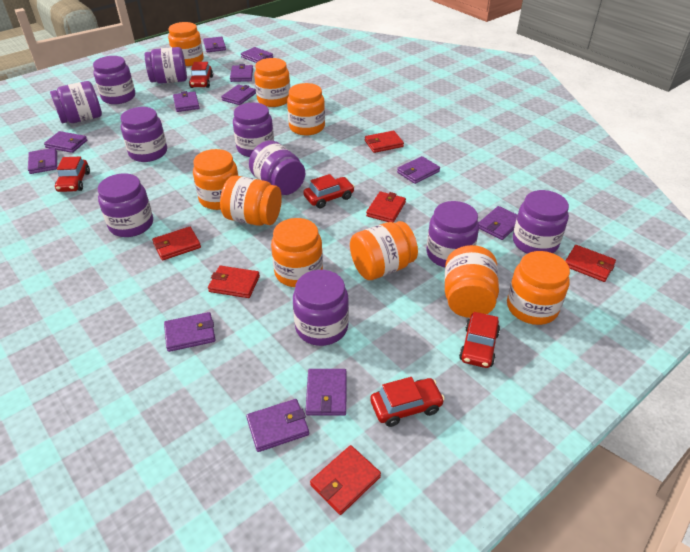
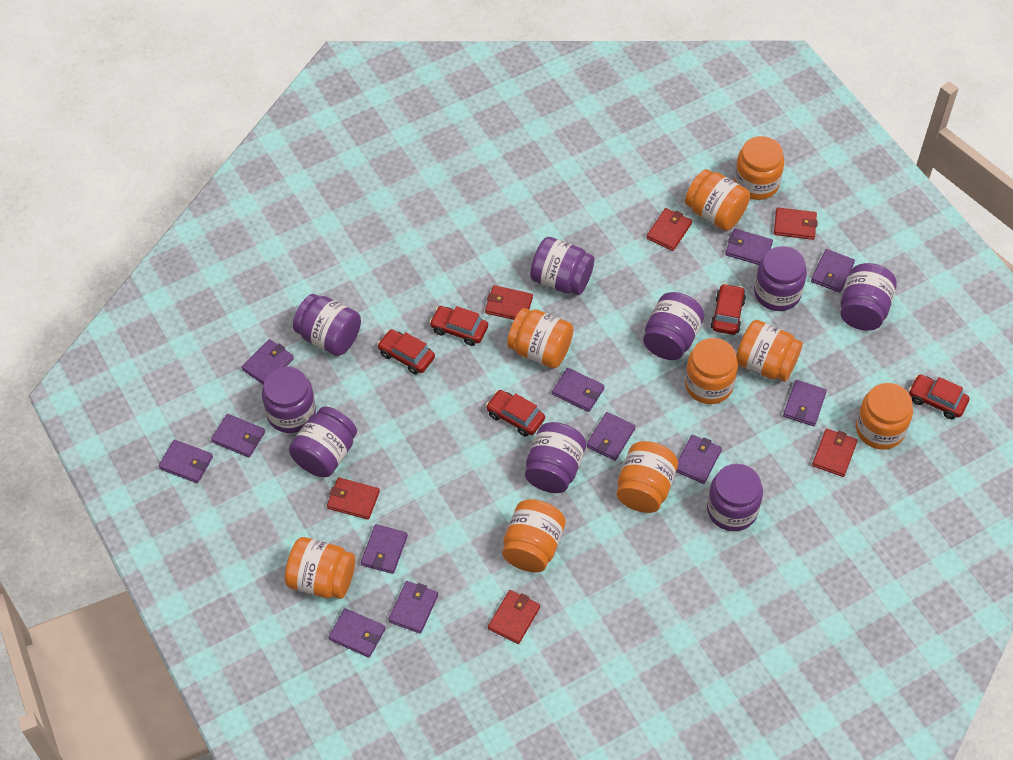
purple jar: 10 -> 9

